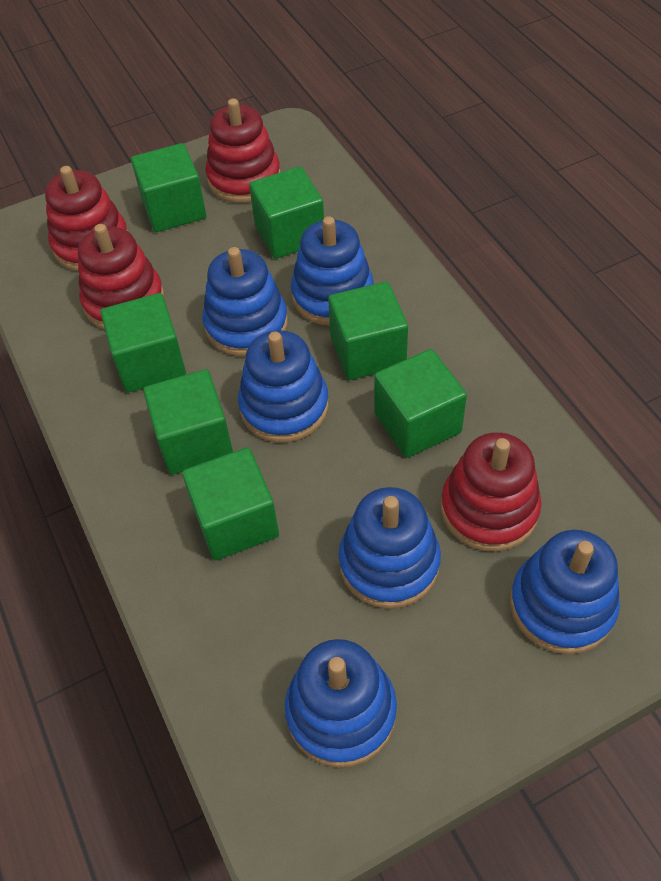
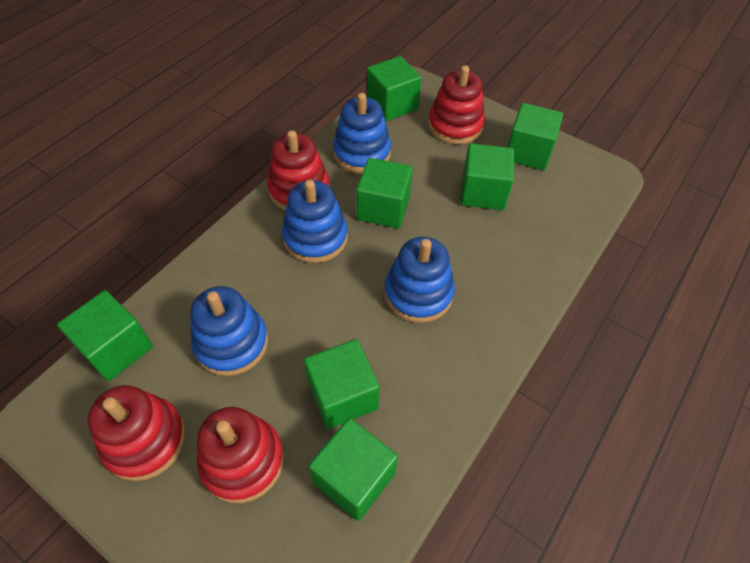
blue stacking toy: 6 -> 4

